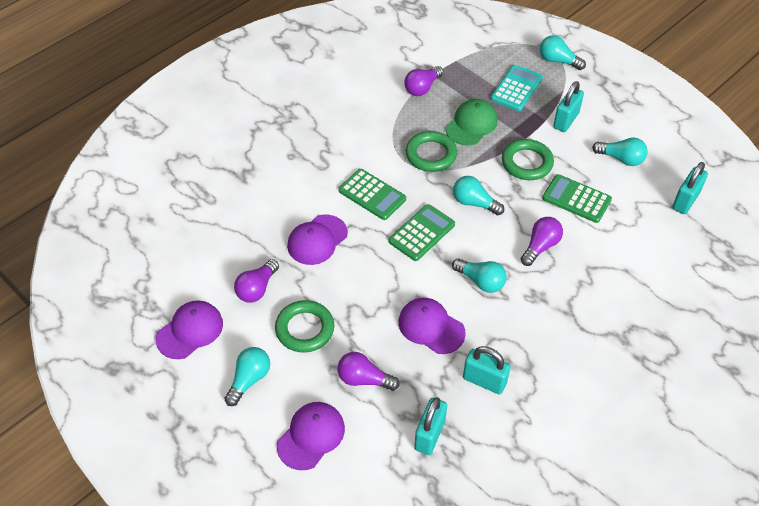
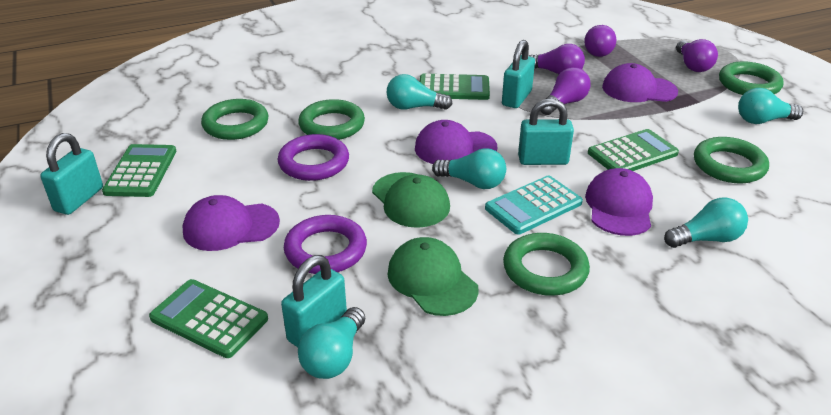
green calculator: 3 -> 4
green cap: 1 -> 2
green ring: 3 -> 5
purple ring: 0 -> 2

